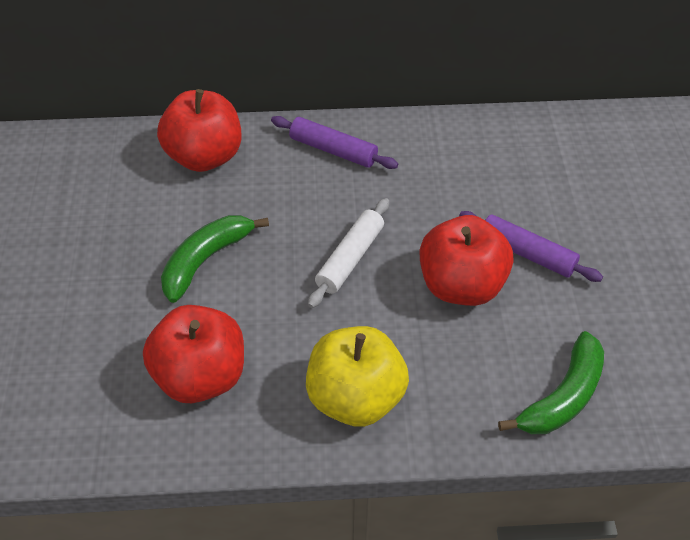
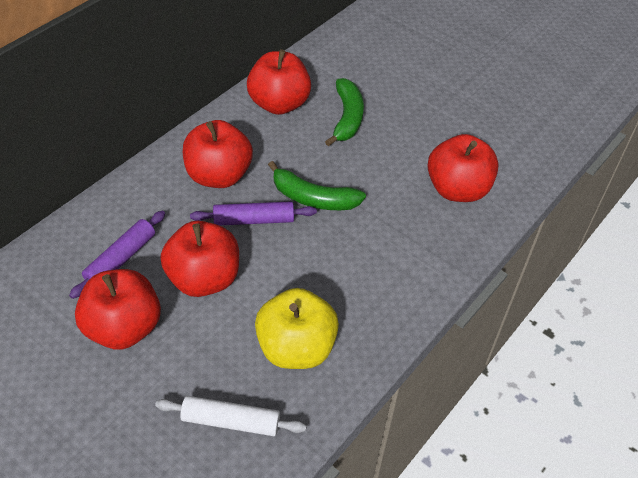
red apple: 3 -> 5

